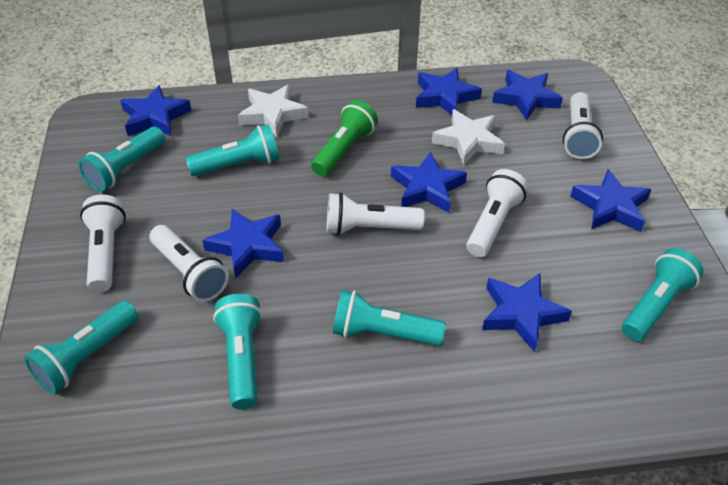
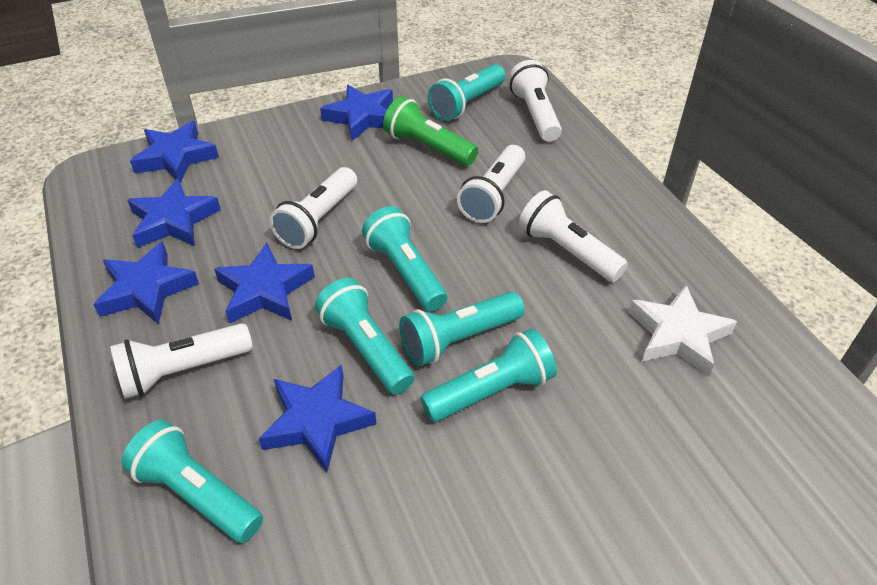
blue star: 7 -> 6
white star: 2 -> 1

